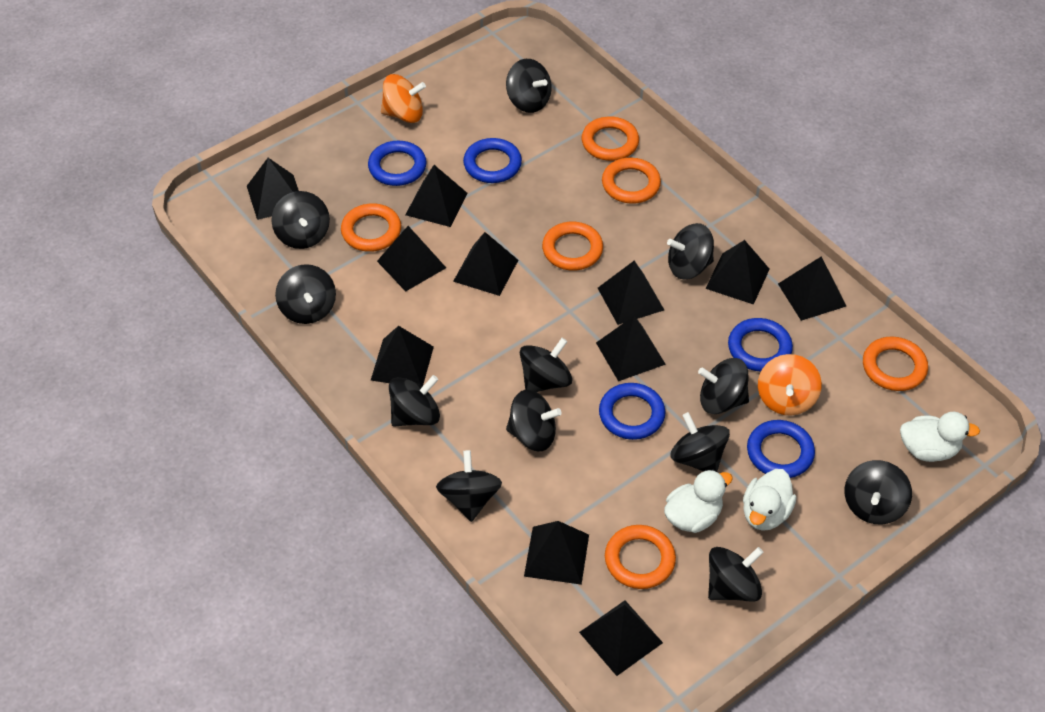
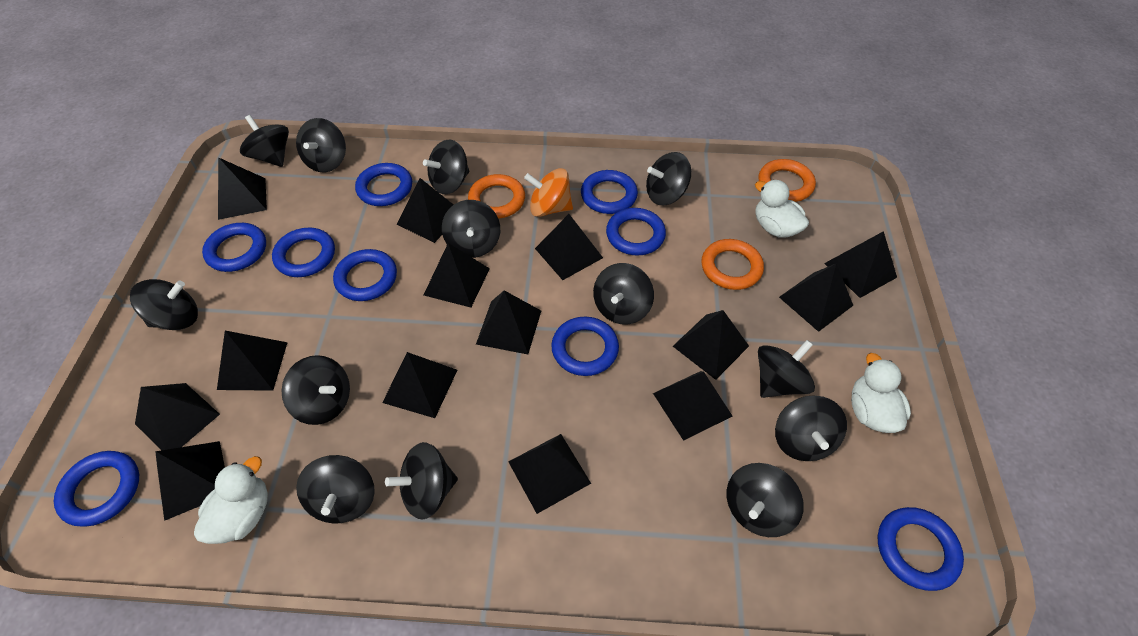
black pyramid: 11 -> 14
black spinning top: 12 -> 13
blue ring: 5 -> 9
orange ring: 6 -> 3
orange spinning top: 2 -> 1

